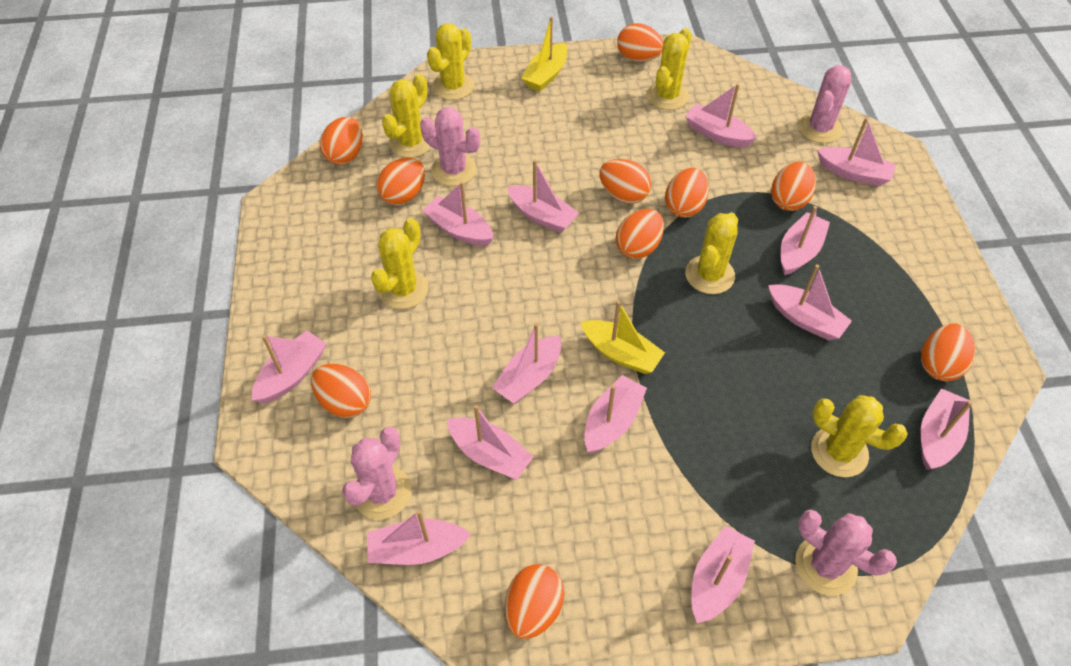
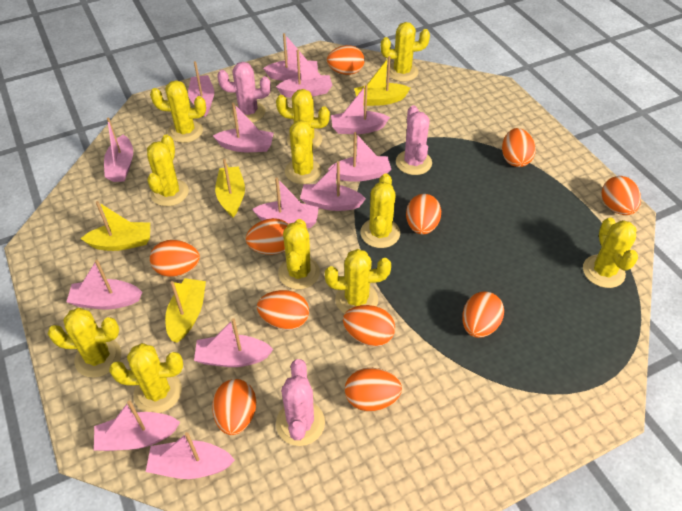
orange egg: 10 -> 11
pink cactus: 4 -> 3
yellow boat: 2 -> 4
yellow cactus: 6 -> 11

